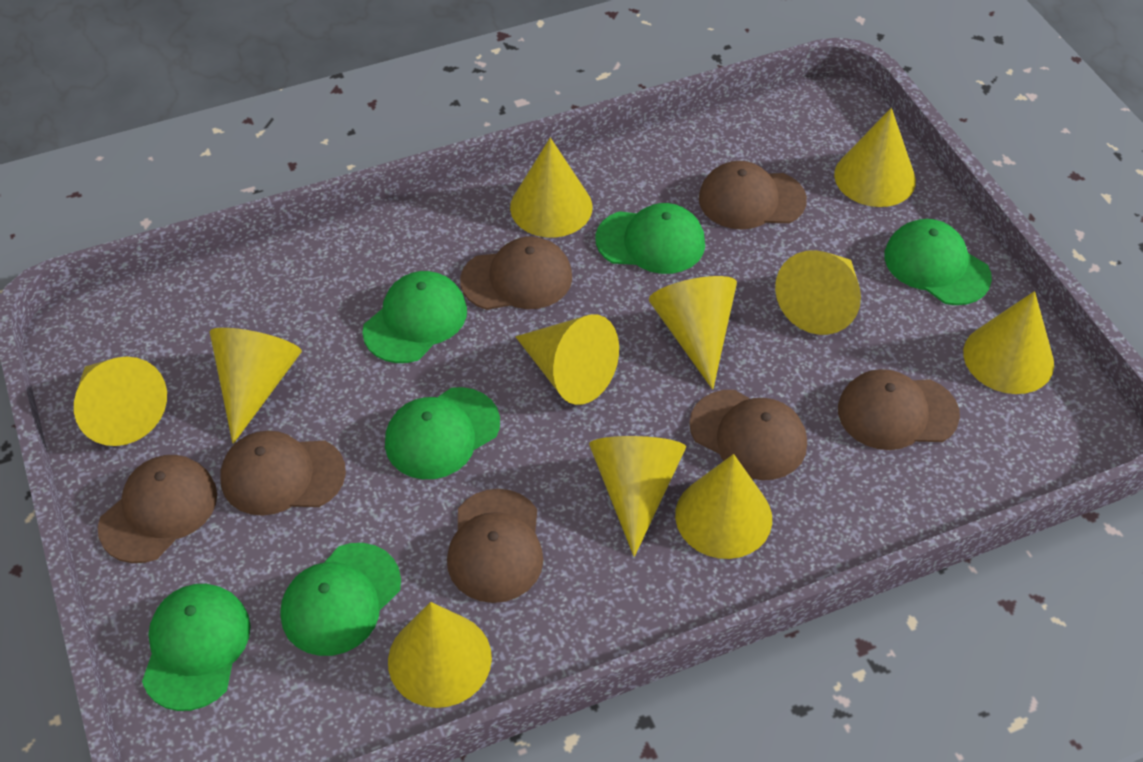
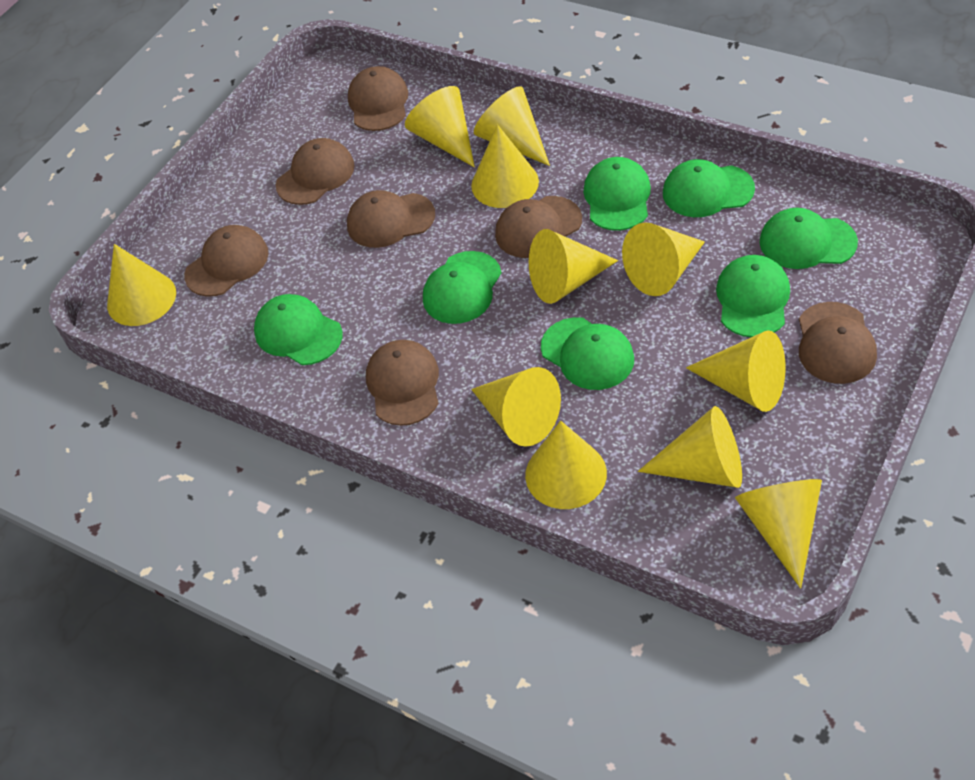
green cap: 6 -> 7

